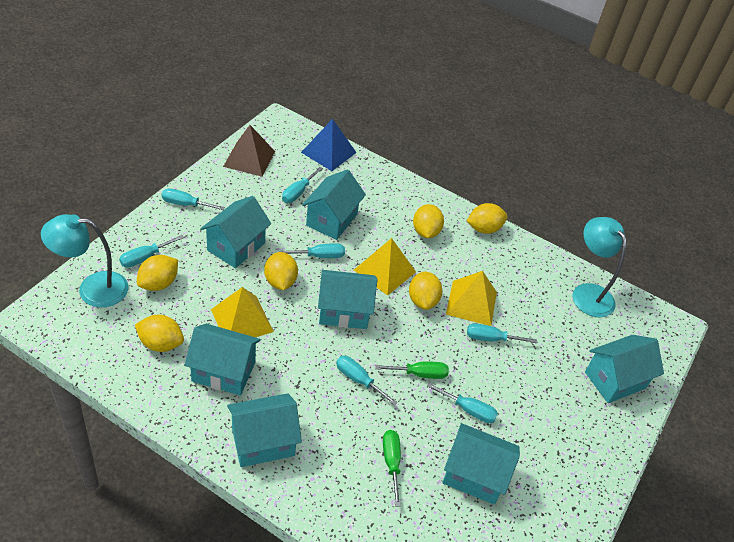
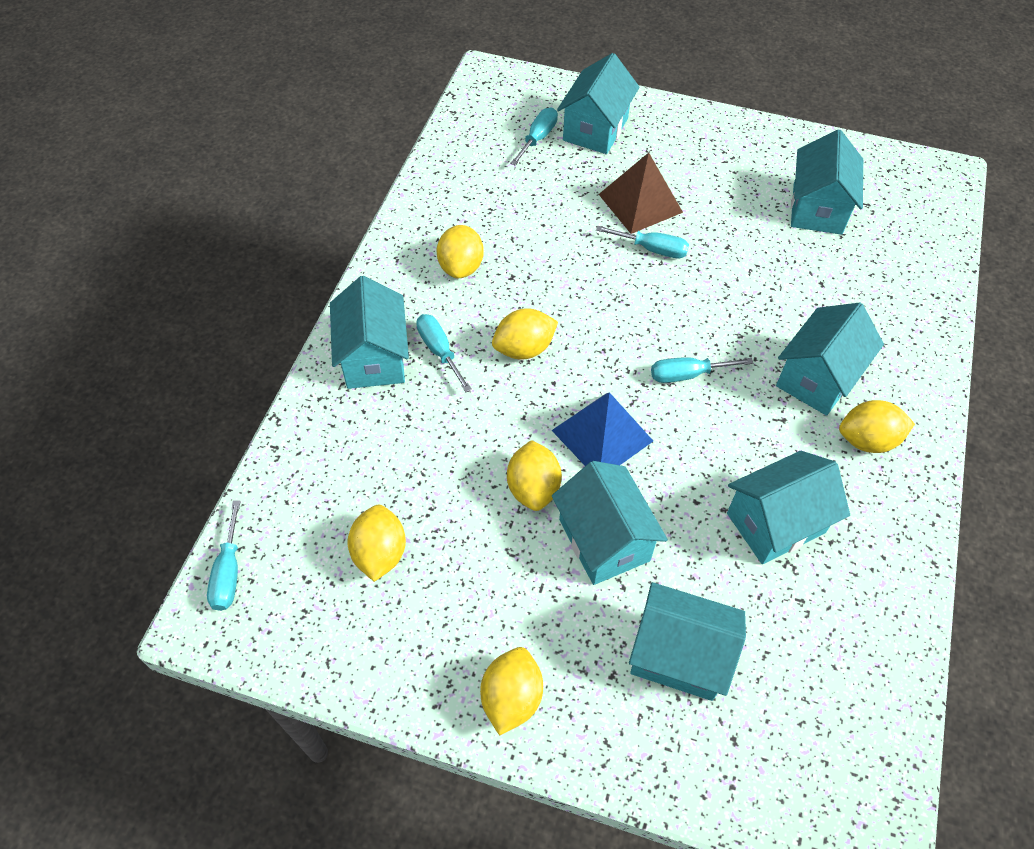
green screwdriver: 2 -> 0
turquoise lamp: 2 -> 0
turquoise screwdriver: 7 -> 5
yellow pyramid: 3 -> 0

